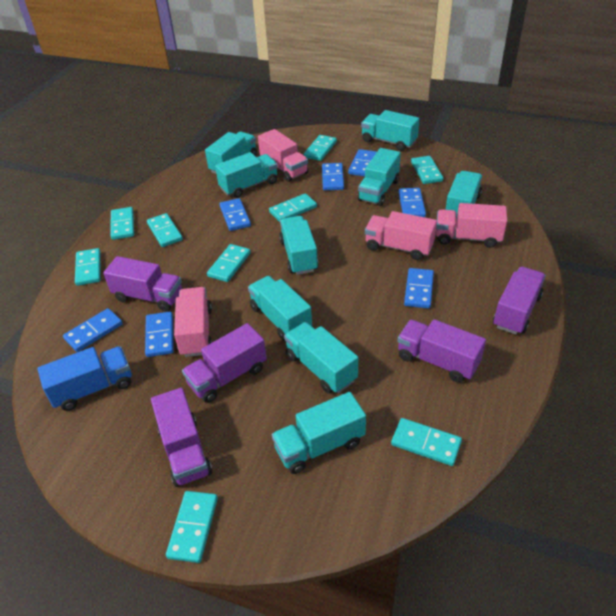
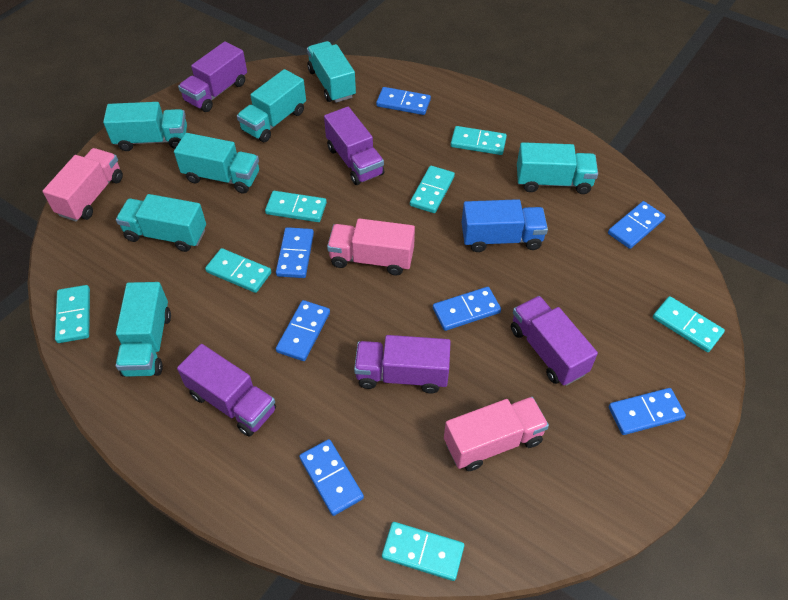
pink truck: 4 -> 3
turquoise domino: 9 -> 7
turquoise truck: 9 -> 7

